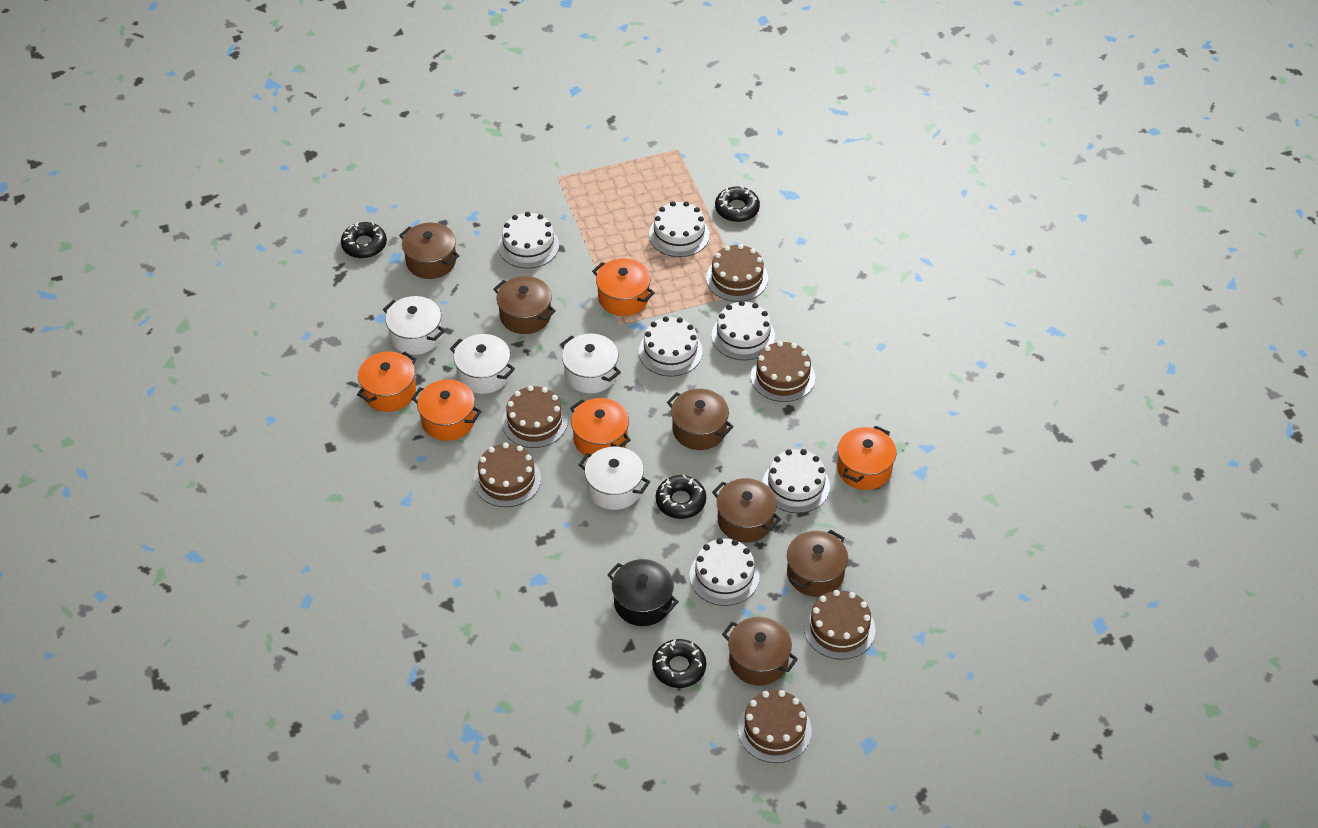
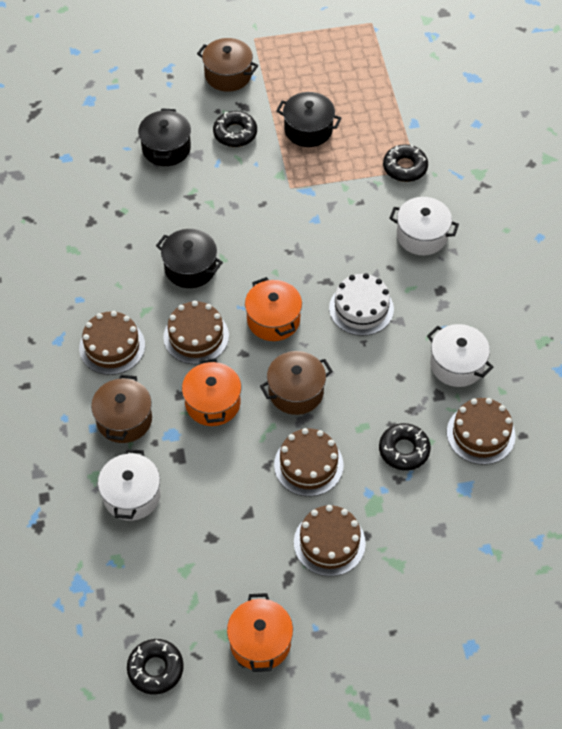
black pot: 1 -> 3
brown cake: 6 -> 5
brown pot: 6 -> 3
orange pot: 5 -> 3
white cake: 6 -> 1
white pot: 4 -> 3

